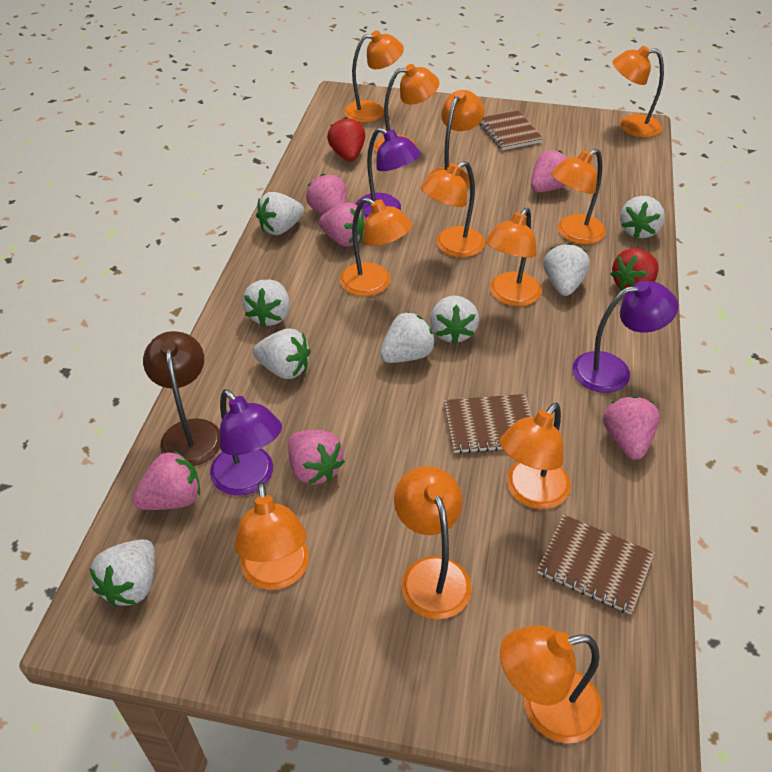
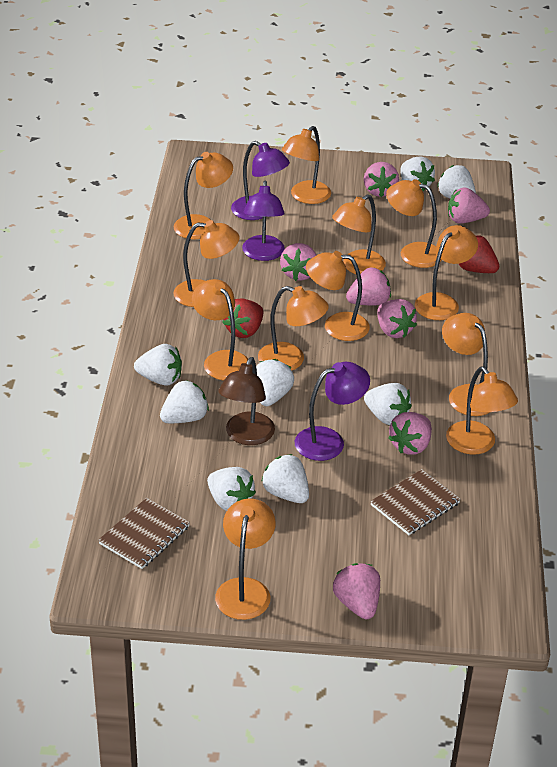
brown notebook: 3 -> 2
pink strawberry: 6 -> 7

